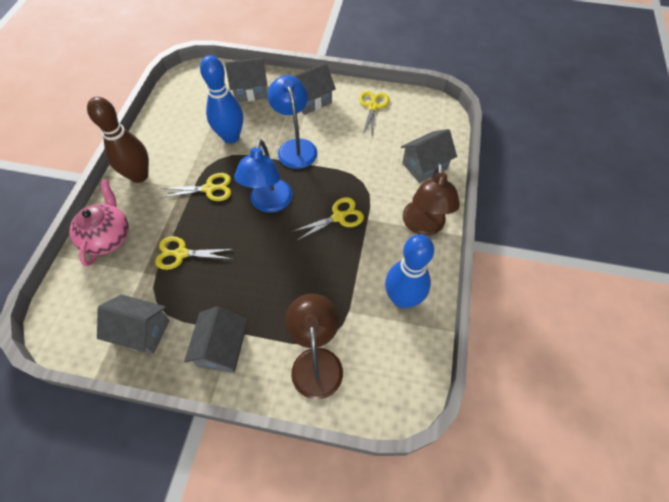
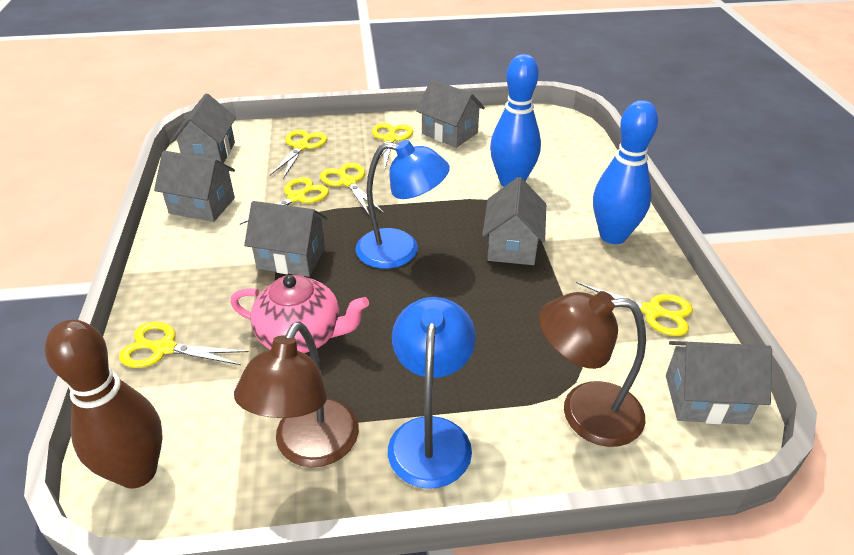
grey house: 5 -> 6
yellow scissors: 4 -> 6

